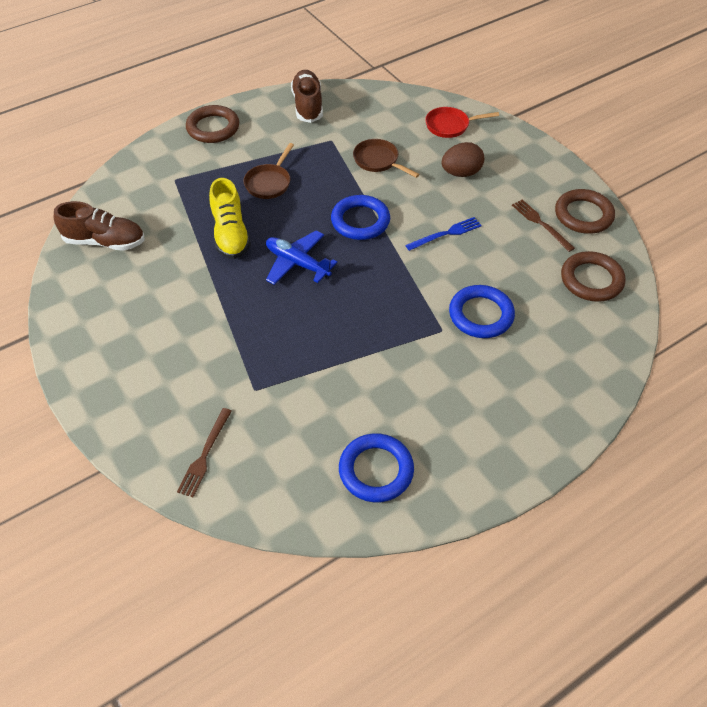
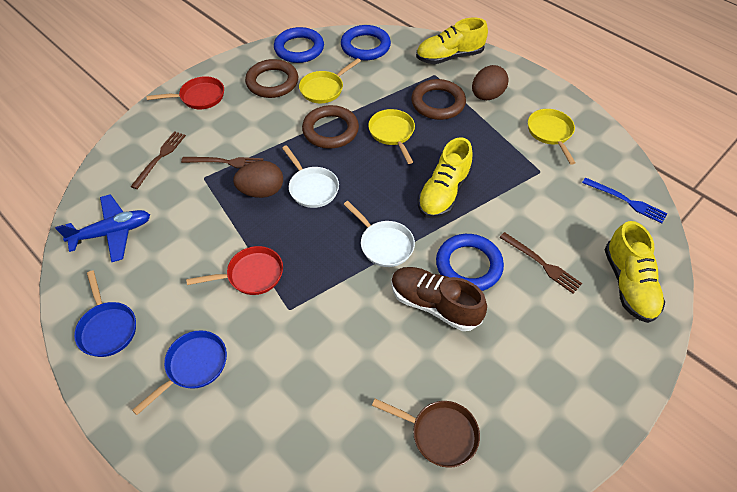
blue pan: 0 -> 2
brown egg: 1 -> 2
brown fork: 2 -> 3
brown pan: 2 -> 1
brown shoe: 2 -> 1
red pan: 1 -> 2
white pan: 0 -> 2
yellow pan: 0 -> 3
yellow shoe: 1 -> 3

